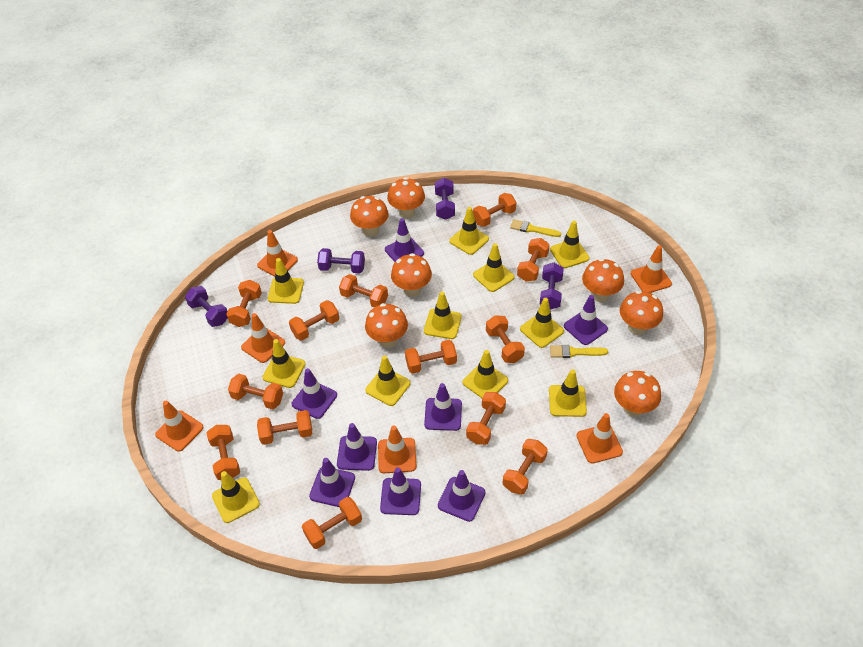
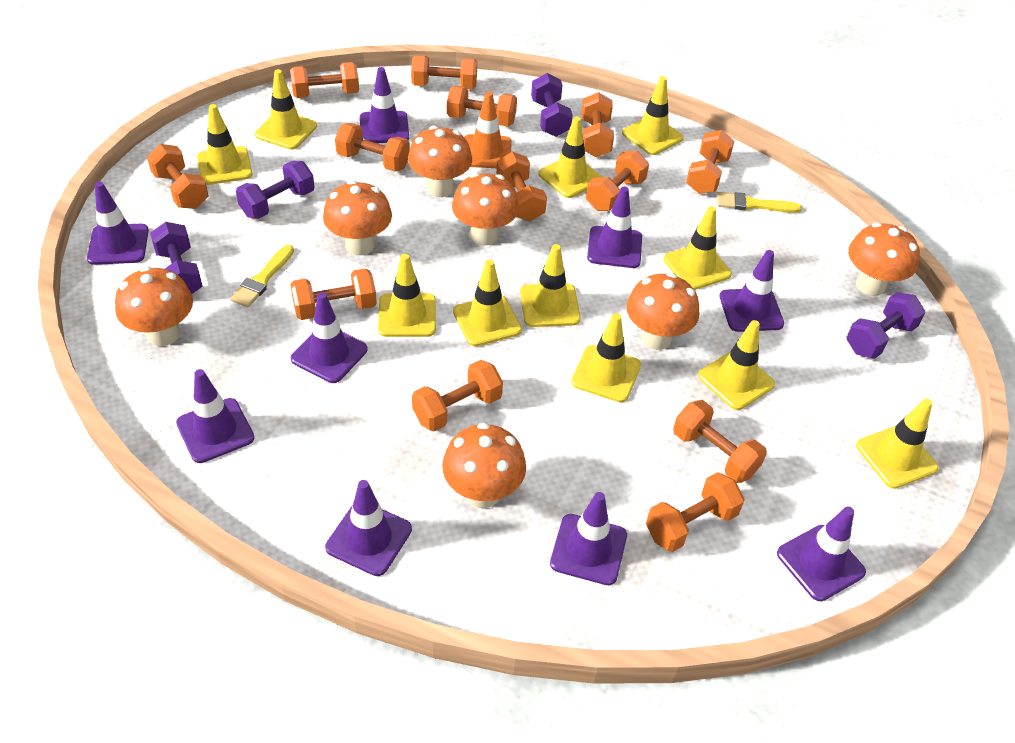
orange traffic cone: 6 -> 1
purple traffic cone: 8 -> 9

